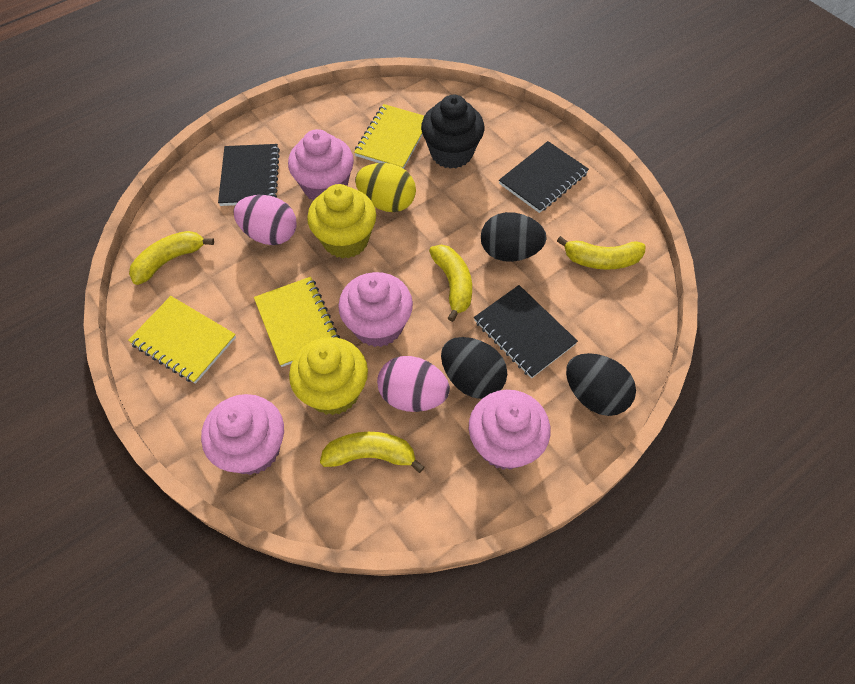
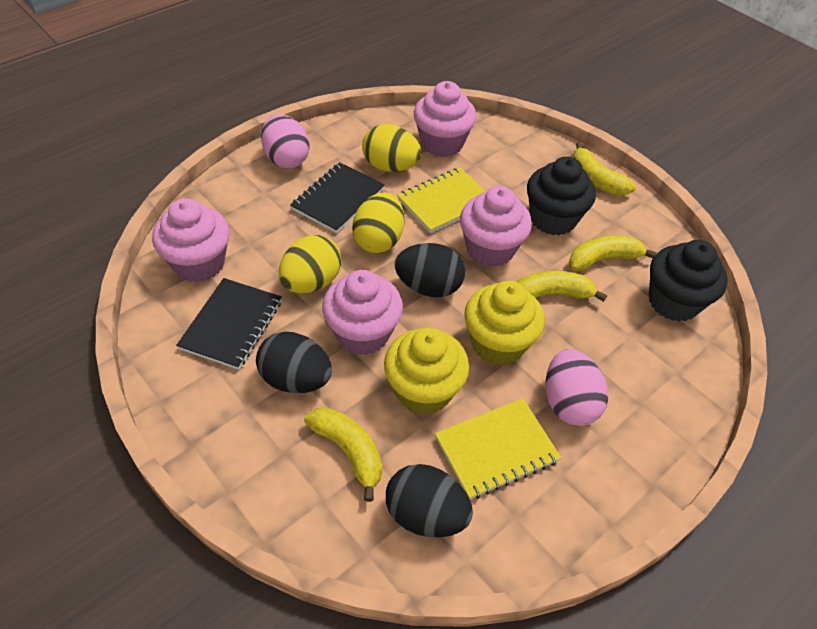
black cupcake: 1 -> 2
black notebook: 3 -> 2
yellow egg: 1 -> 3
yellow notebook: 3 -> 2

